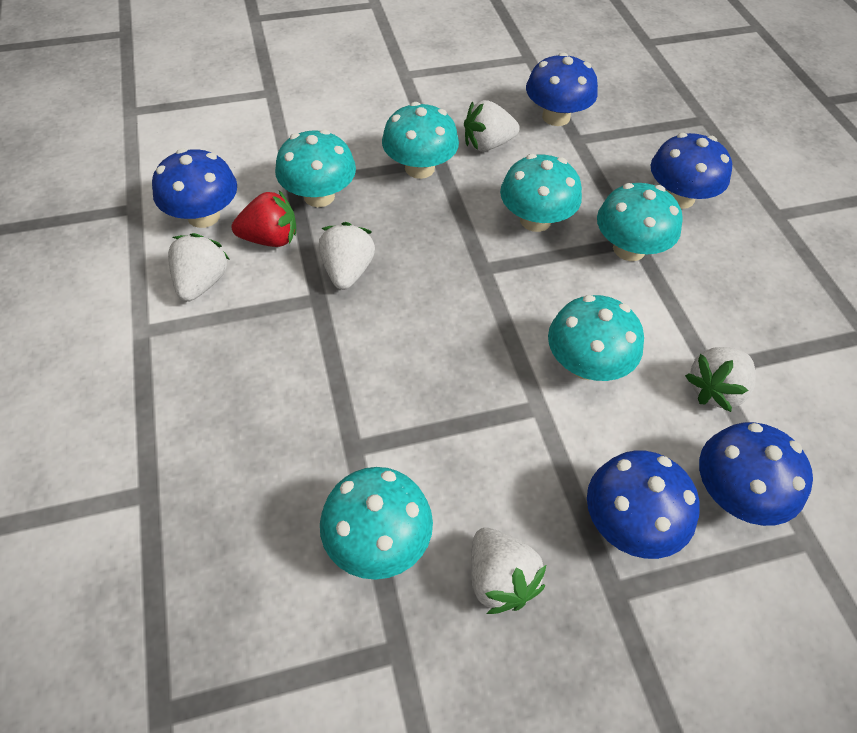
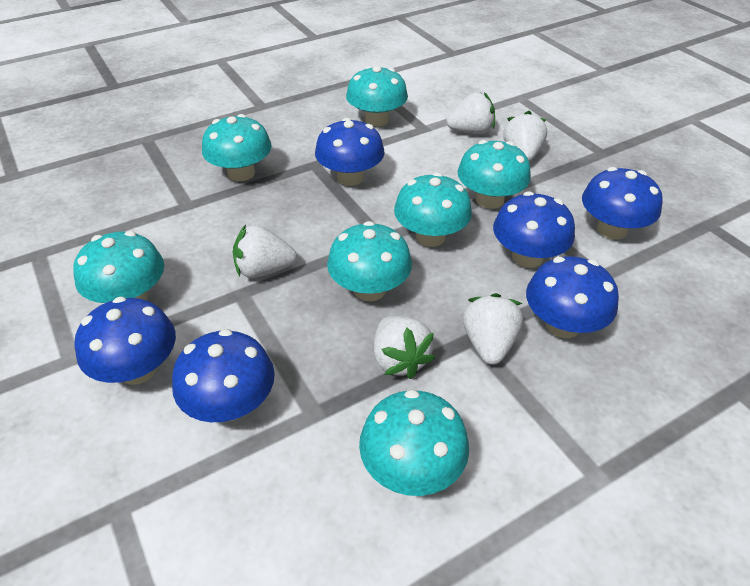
blue mushroom: 5 -> 6
red strawberry: 1 -> 0
turquoise mushroom: 6 -> 7

